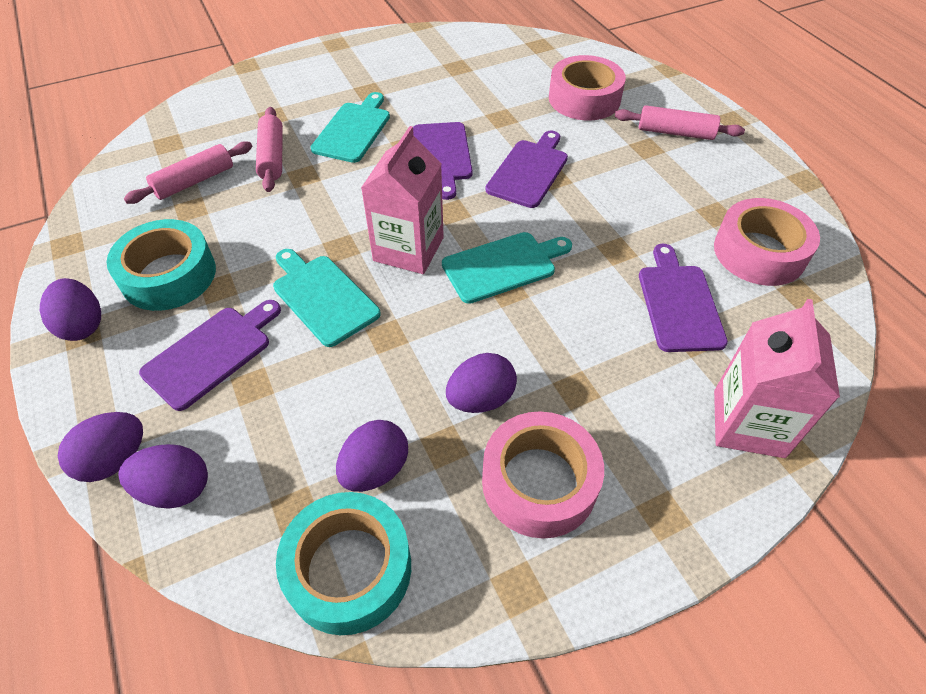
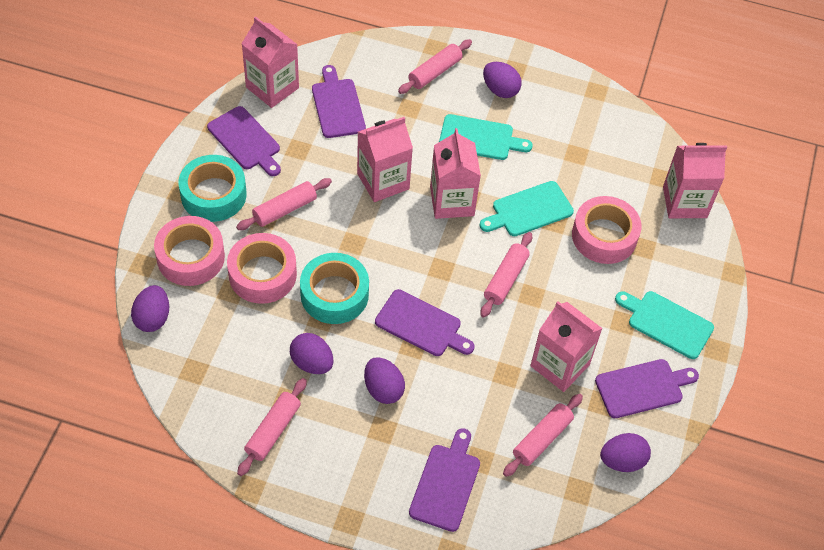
pink carton: 2 -> 5
pink rolling pin: 3 -> 5
purple cutting board: 4 -> 5

